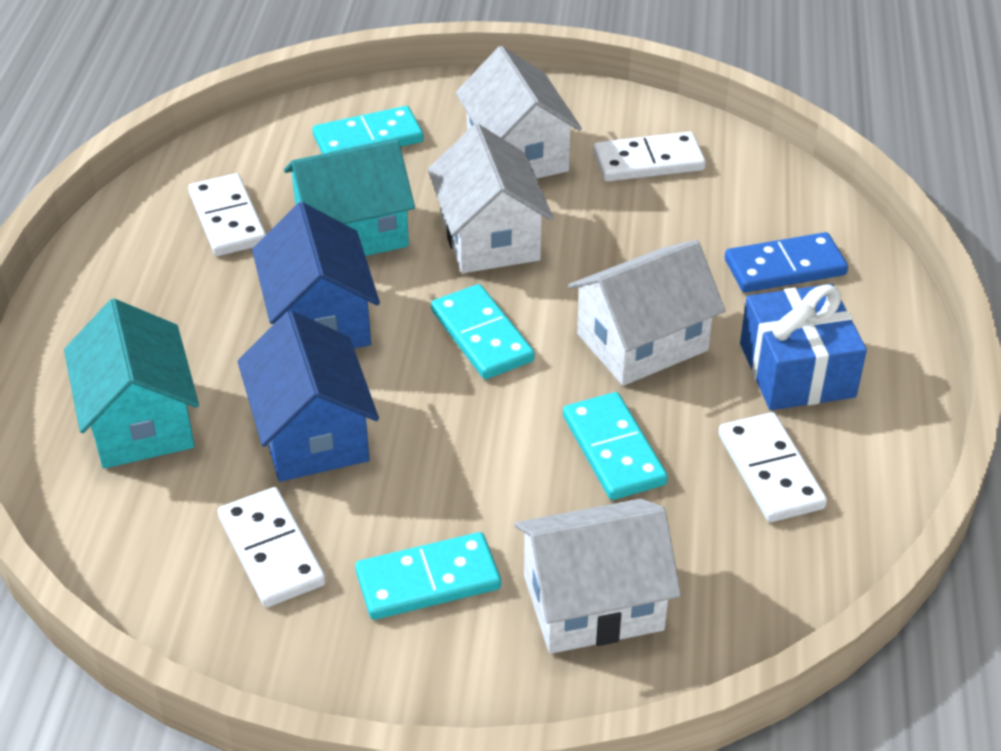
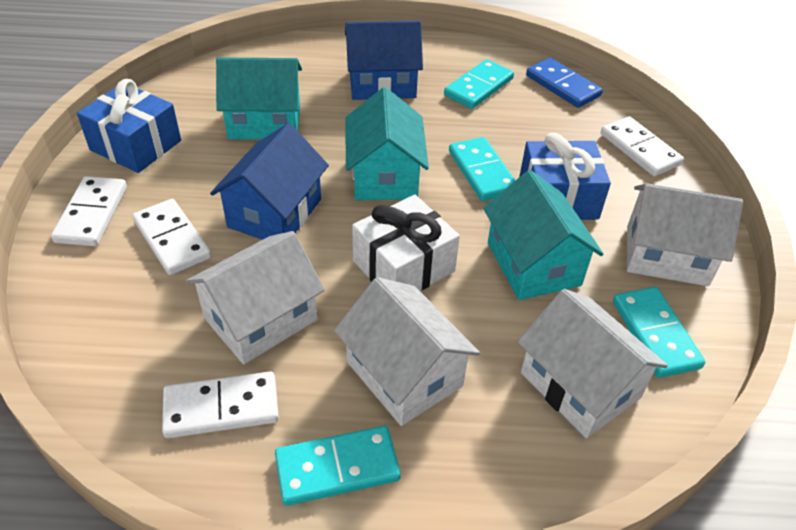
blue gift: 1 -> 2
turquoise house: 2 -> 3
white gift: 0 -> 1

